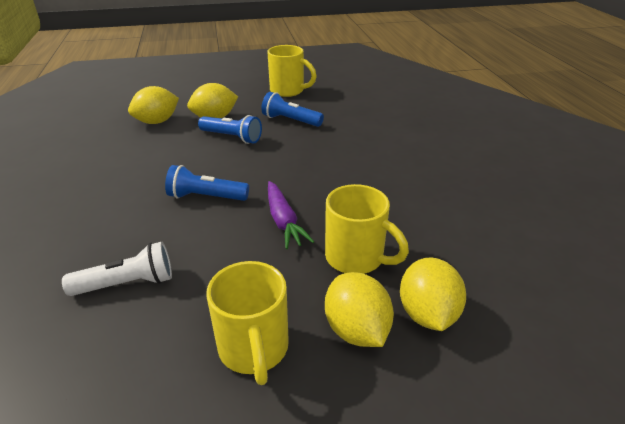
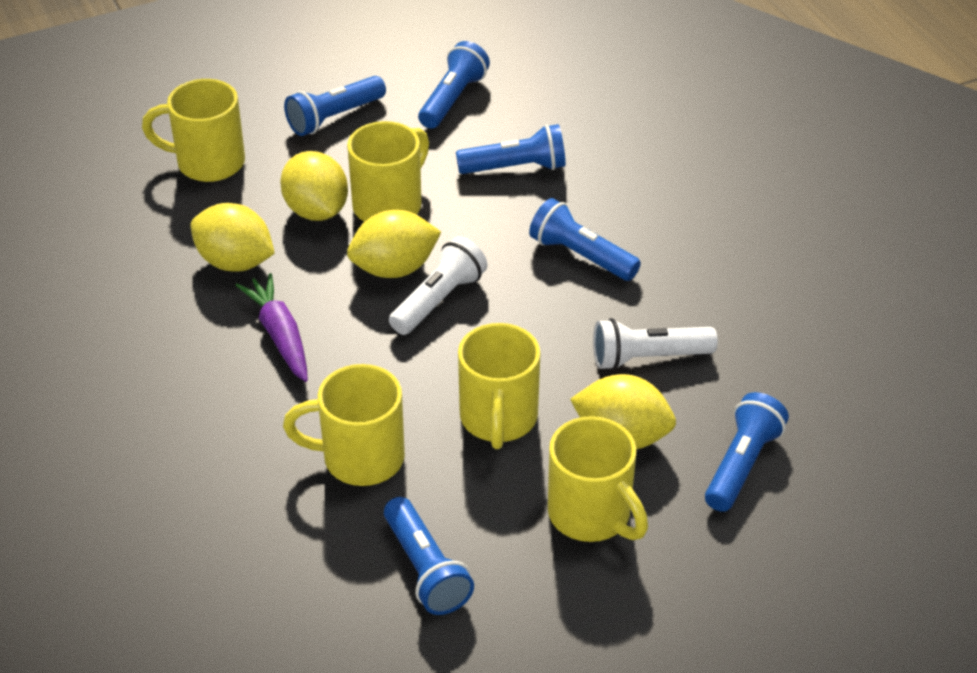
blue flashlight: 3 -> 6
white flashlight: 1 -> 2
yellow mug: 3 -> 5

